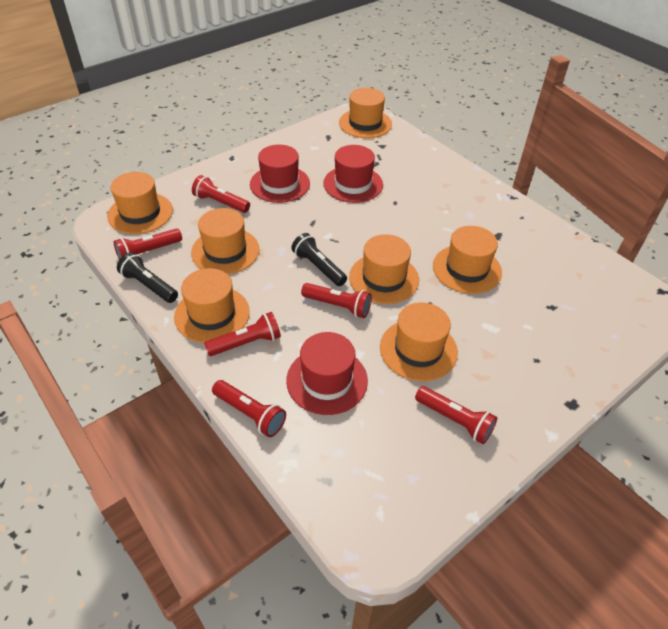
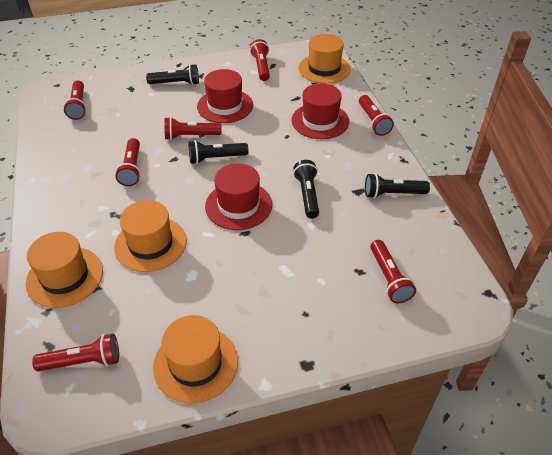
black flashlight: 2 -> 4
orange hat: 7 -> 4
red flashlight: 6 -> 7

